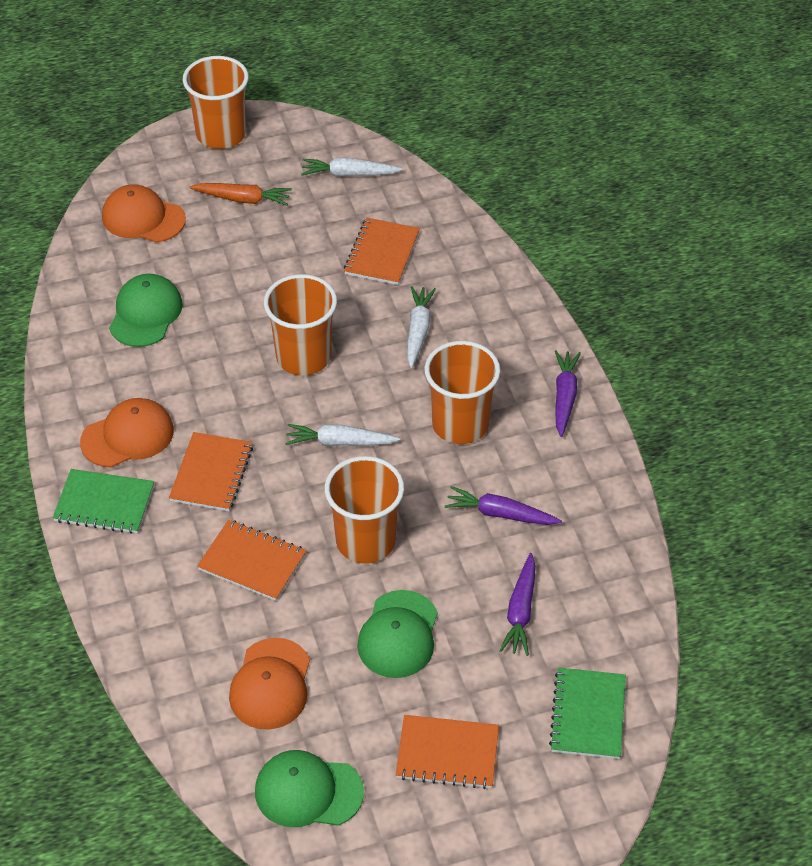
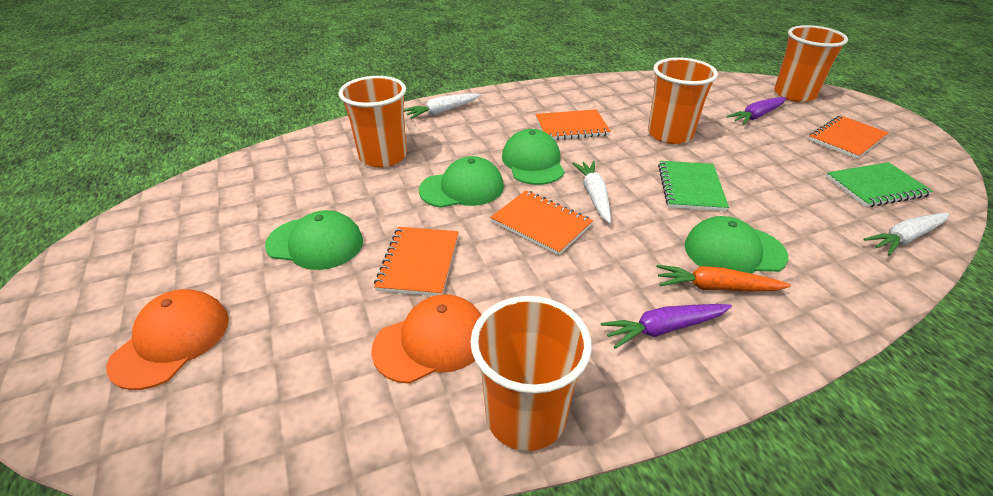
green cap: 3 -> 4
orange cap: 3 -> 2
purple carrot: 3 -> 2

